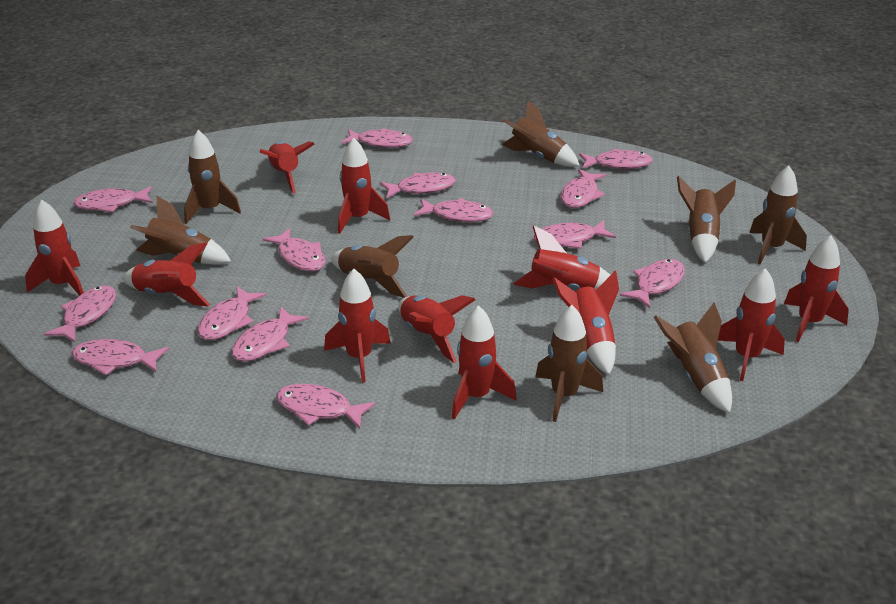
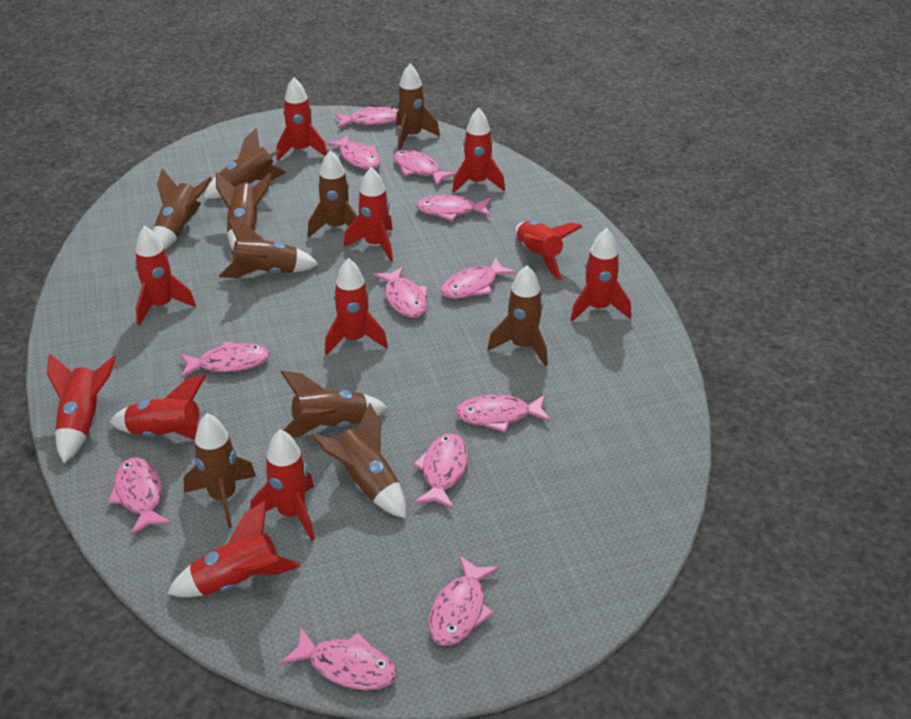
brown rocket: 8 -> 10
pink fish: 14 -> 12

